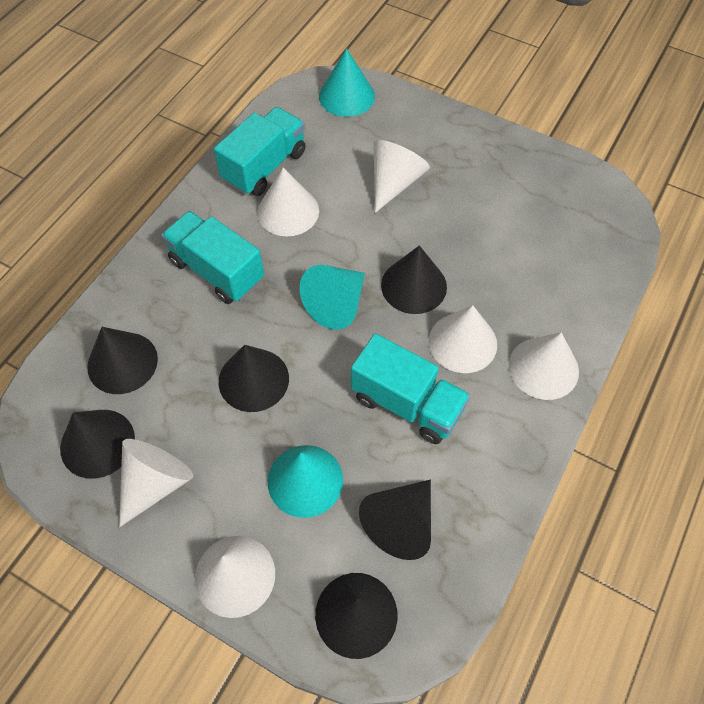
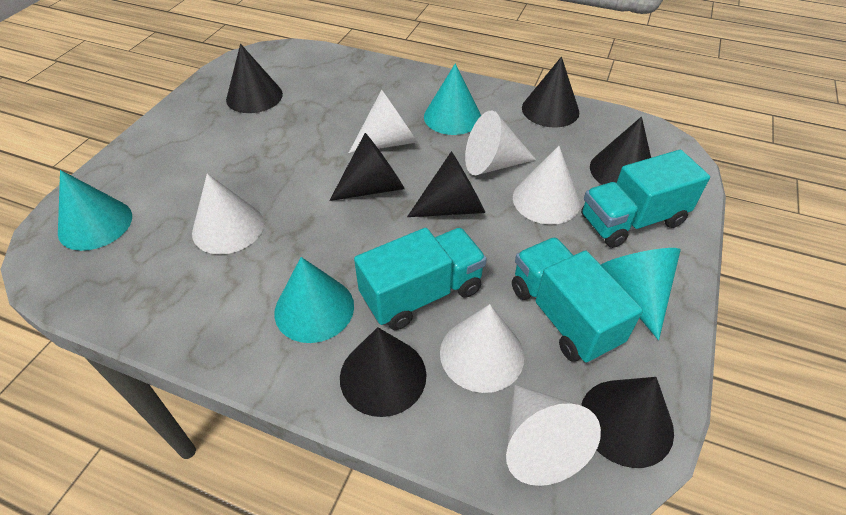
black cone: 6 -> 7
turquoise cone: 3 -> 4

